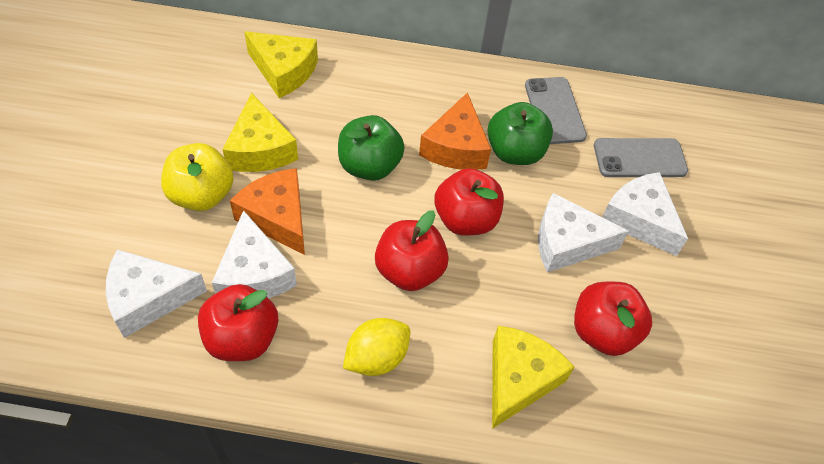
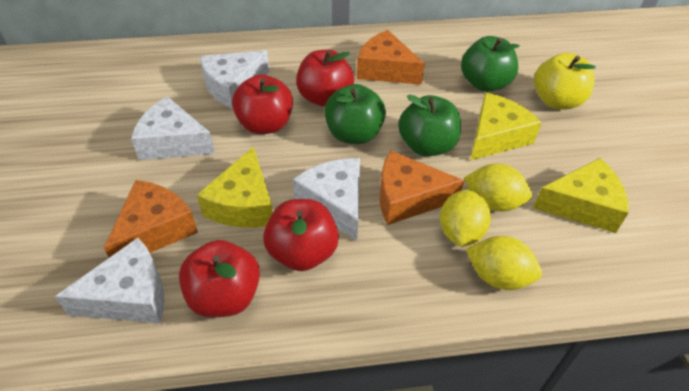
green apple: 2 -> 3
grey phone: 2 -> 0
orange cheese: 2 -> 3
yellow lemon: 1 -> 3

